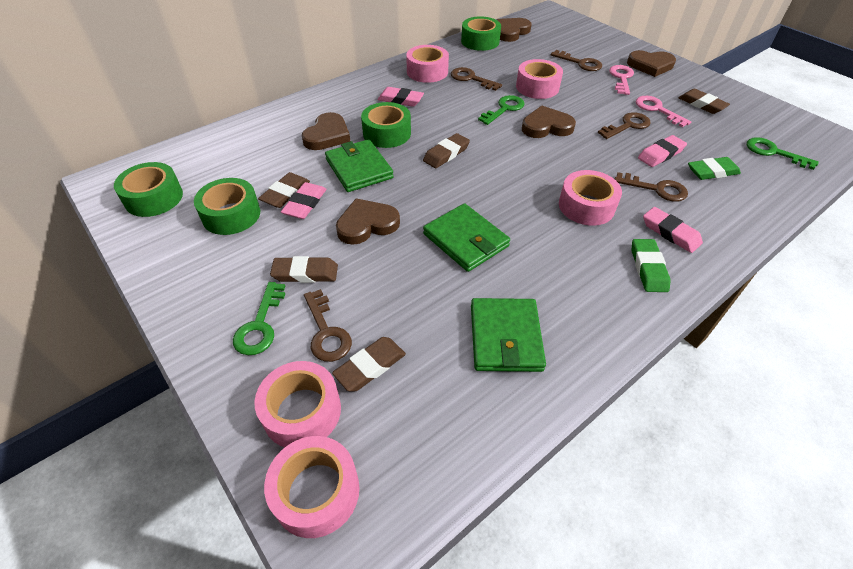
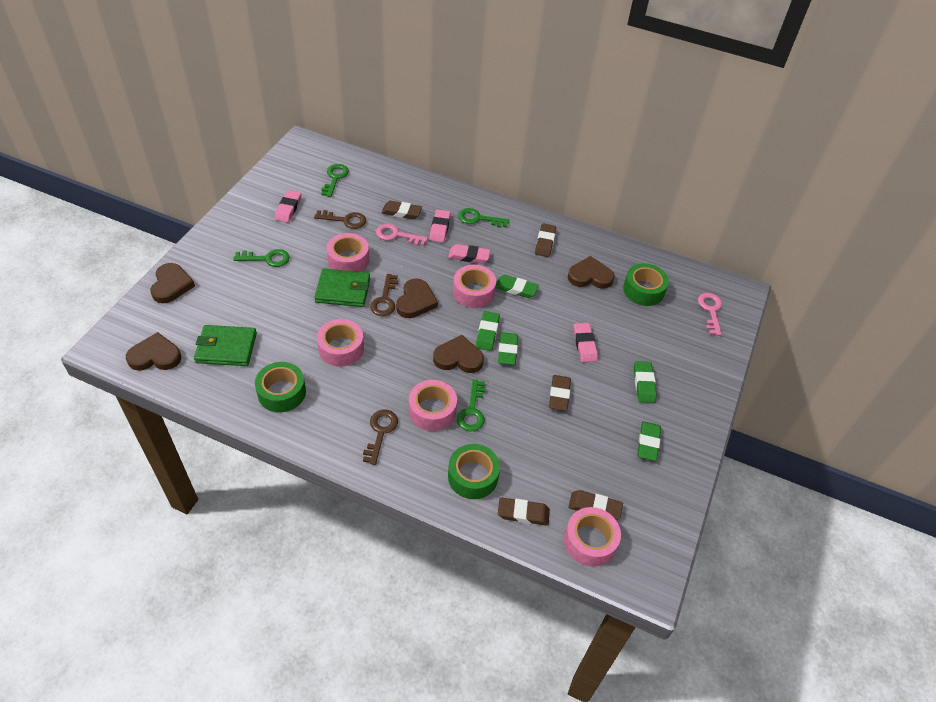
brown key: 5 -> 3
green eraser: 2 -> 5
green key: 3 -> 4
green tape: 4 -> 3
green wallet: 3 -> 2

